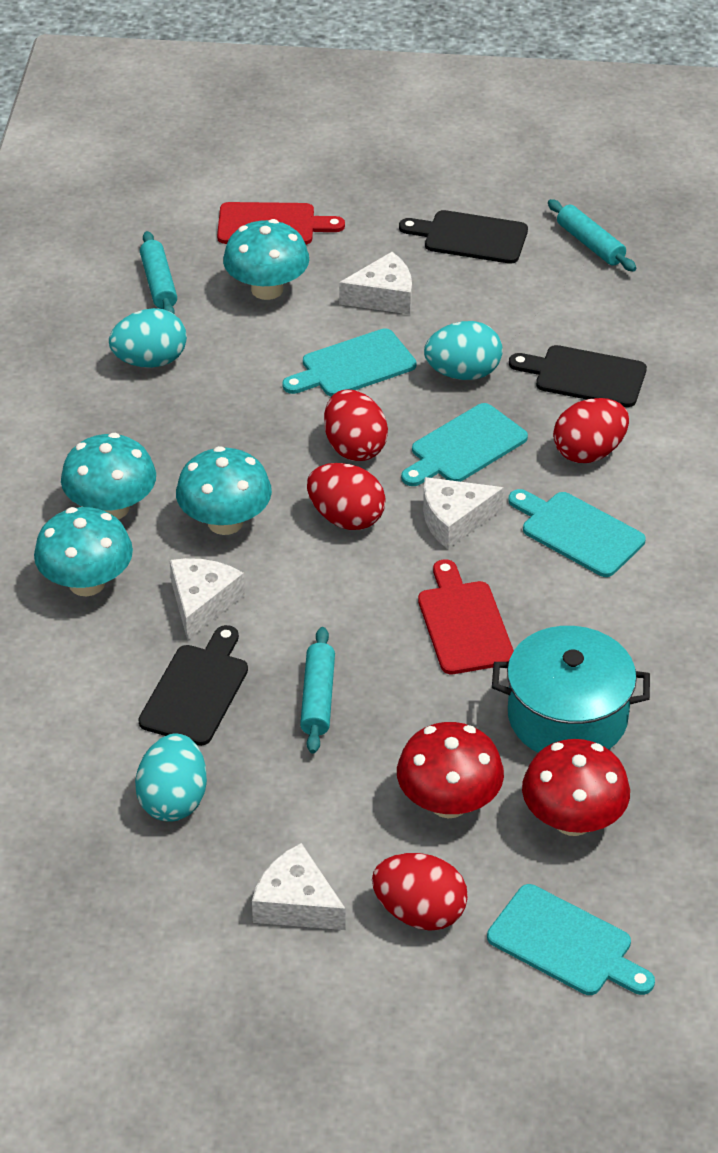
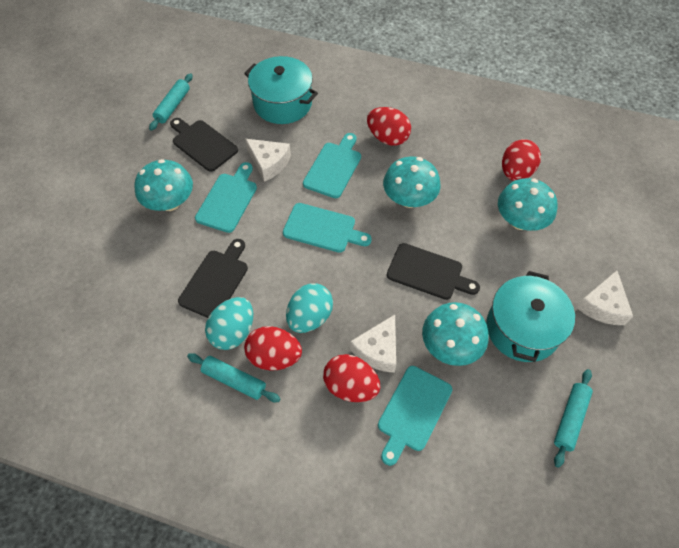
red cutting board: 2 -> 0
red mushroom: 2 -> 0
turquoise egg: 3 -> 2
turquoise pot: 1 -> 2
white cheese: 4 -> 3

